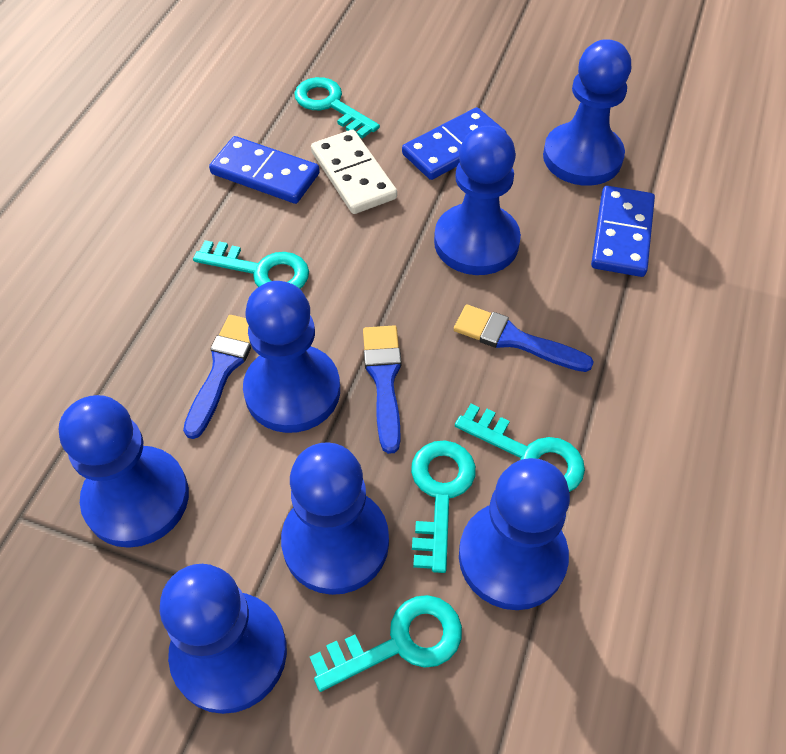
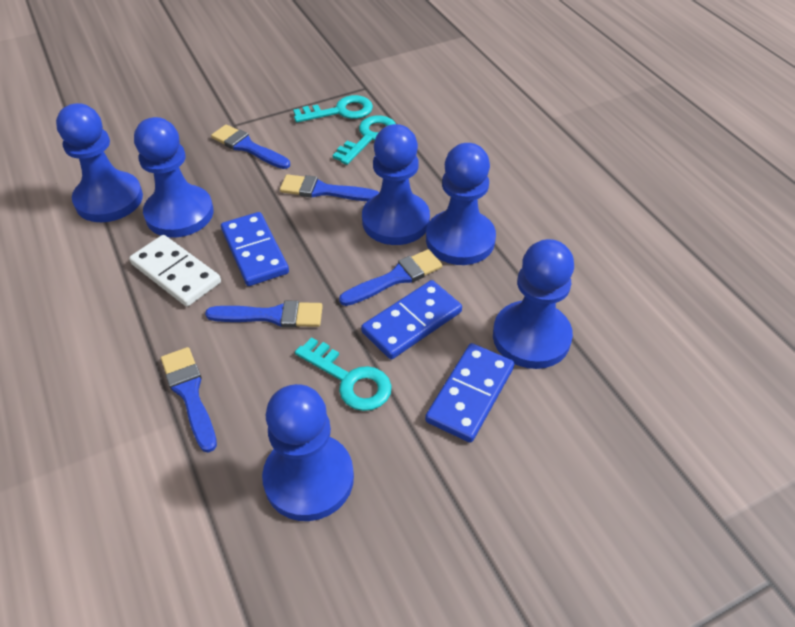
blue brush: 3 -> 5
blue pawn: 7 -> 6
turquoise key: 5 -> 3

